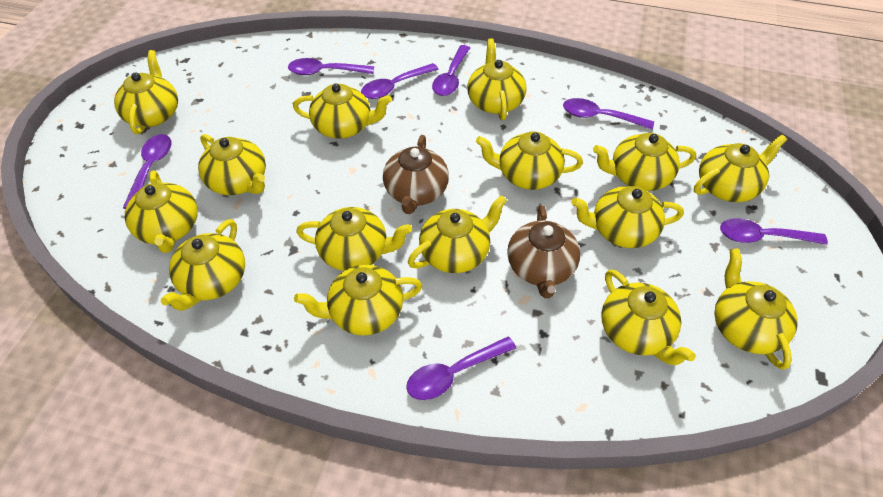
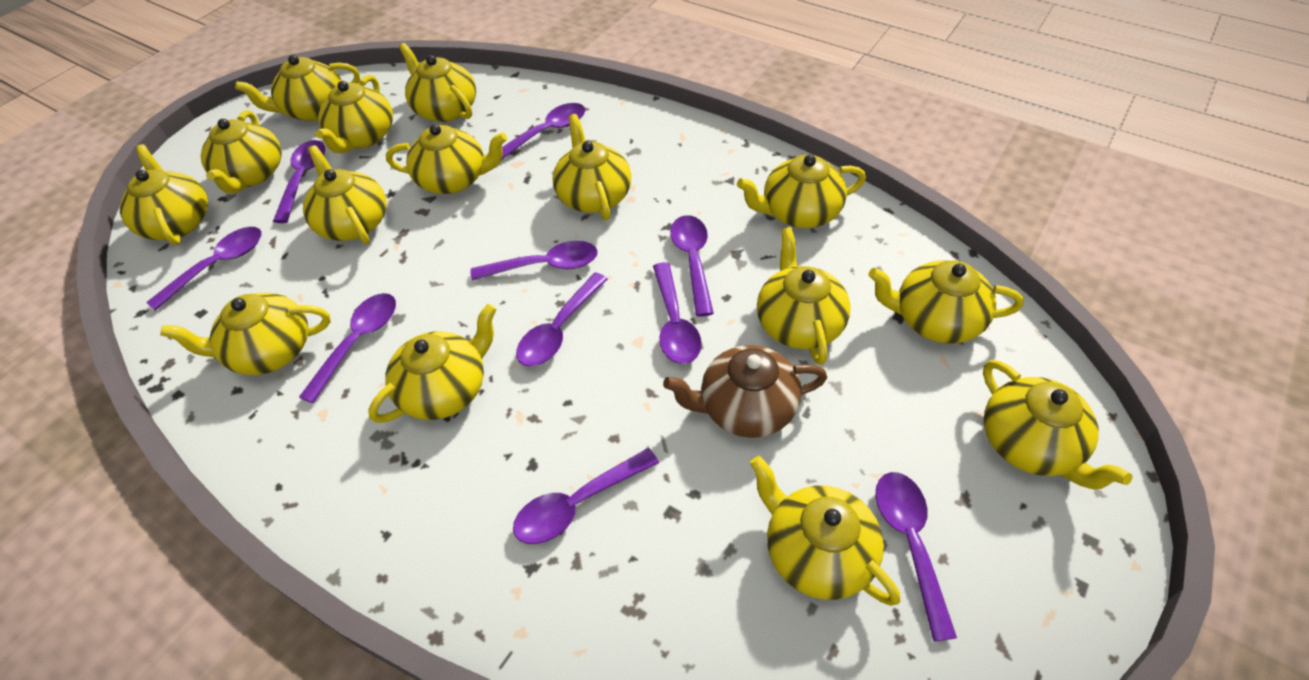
brown teapot: 2 -> 1
purple spoon: 7 -> 10

